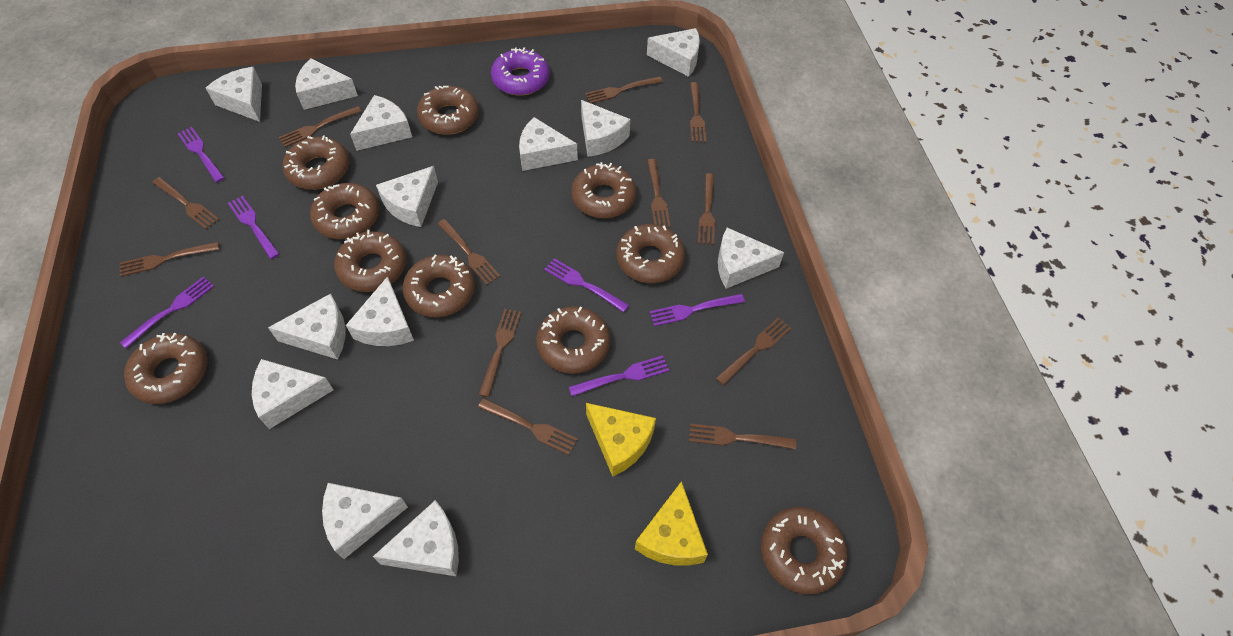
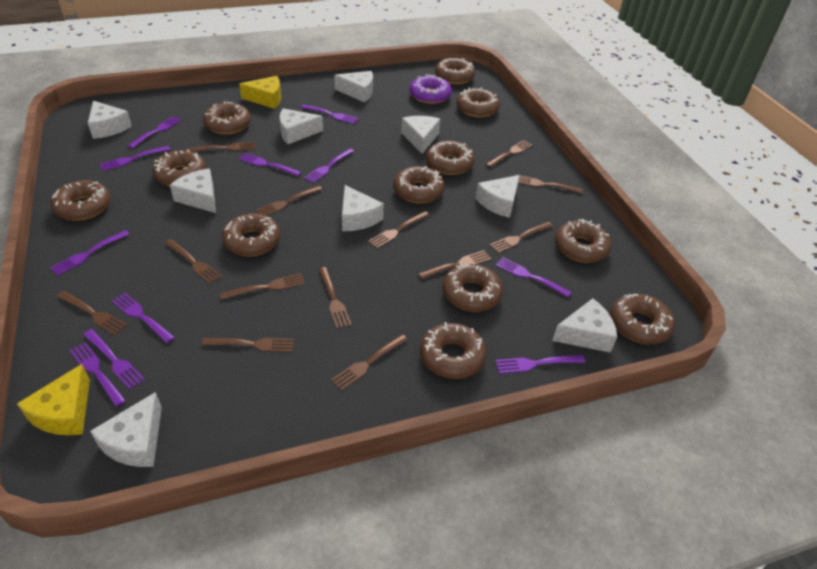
brown donut: 10 -> 12
brown fork: 12 -> 13
purple fork: 6 -> 11
white cheese: 13 -> 9

